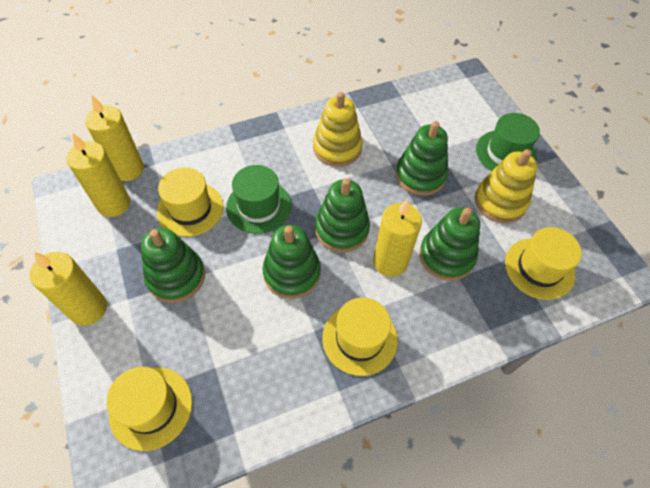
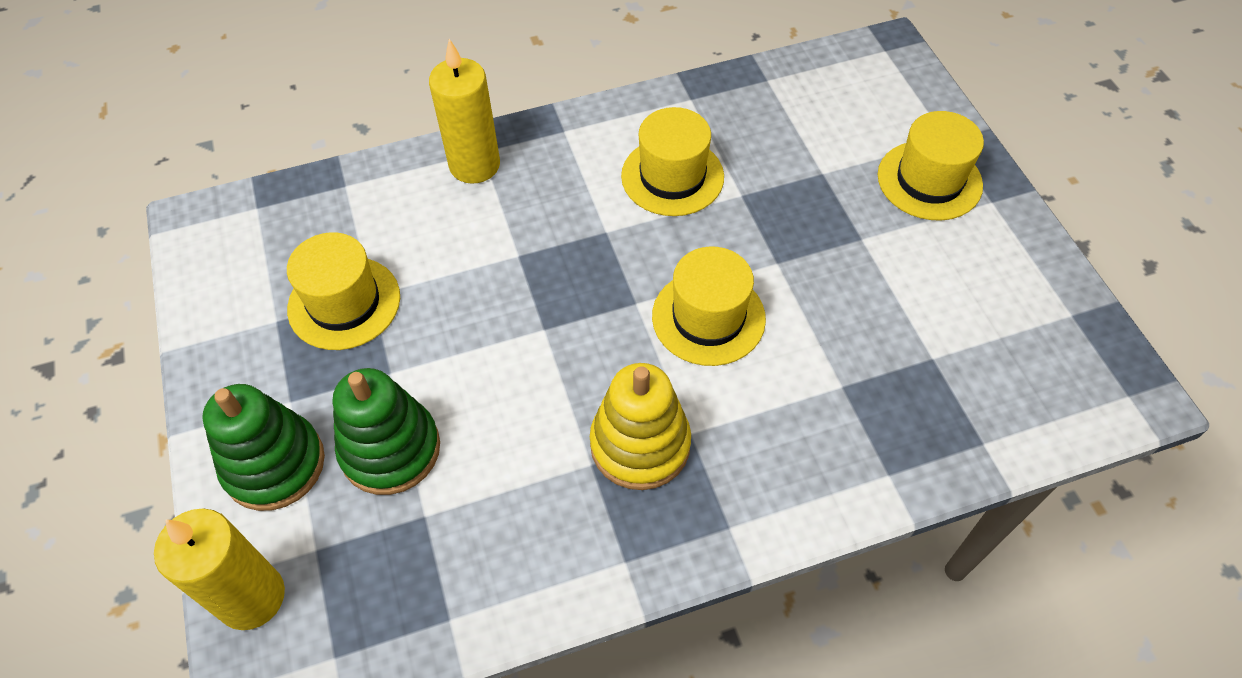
green hat: 2 -> 0
green stacking toy: 5 -> 2
yellow candle: 4 -> 2
yellow stacking toy: 2 -> 1

